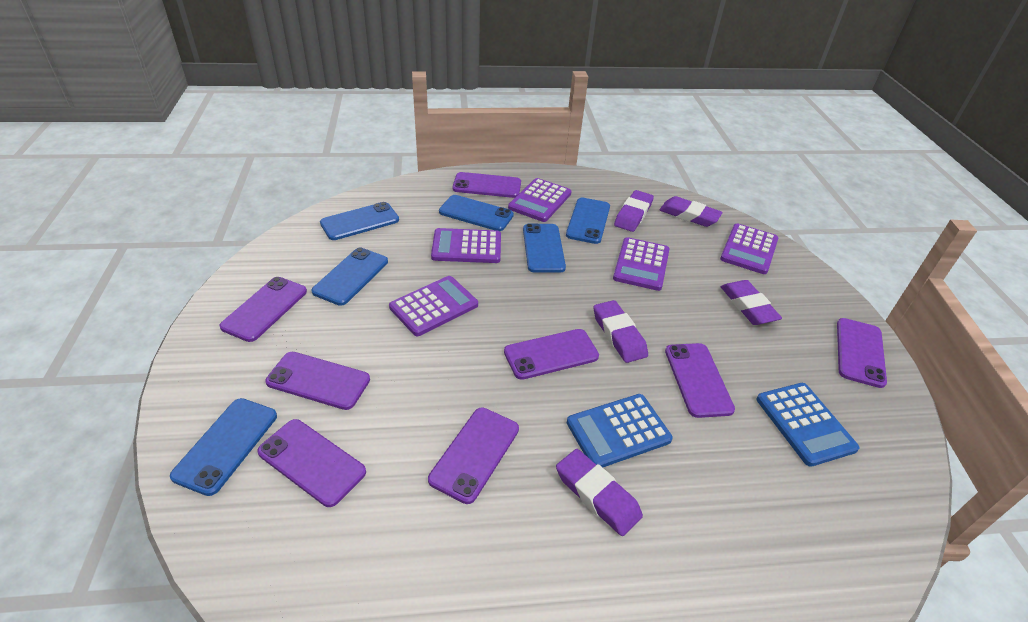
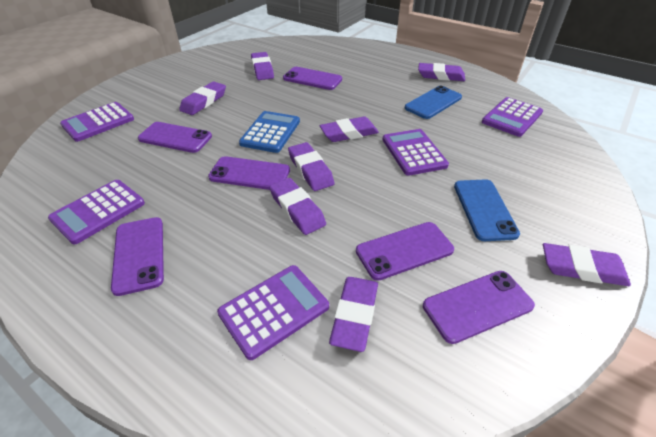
blue calculator: 2 -> 1
blue phone: 6 -> 2
purple eraser: 5 -> 8
purple phone: 8 -> 6

